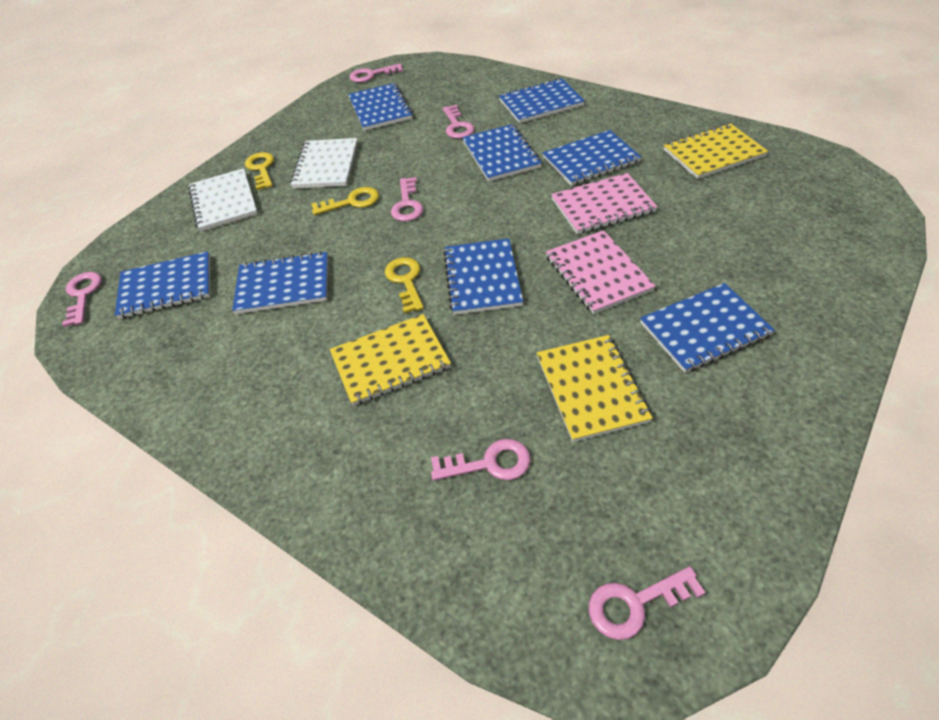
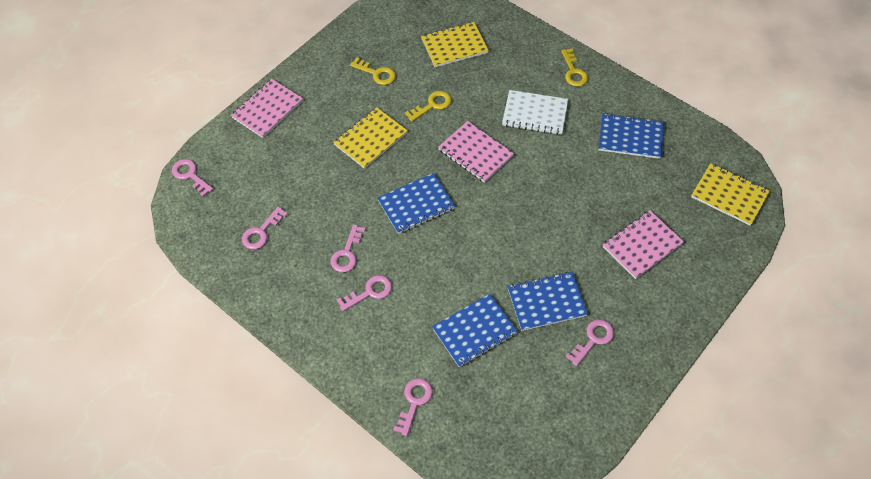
blue notebook: 8 -> 4
pink notebook: 2 -> 3
white notebook: 2 -> 1

